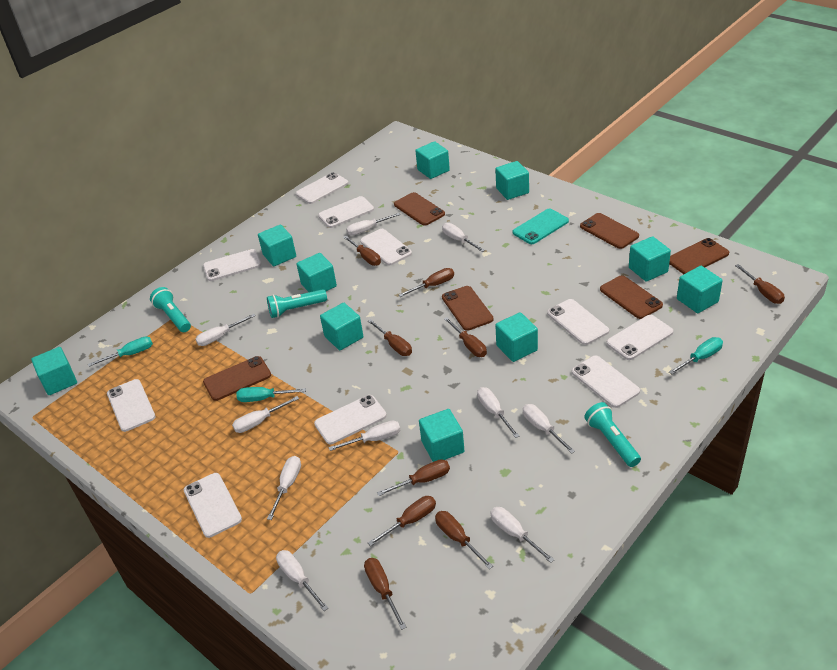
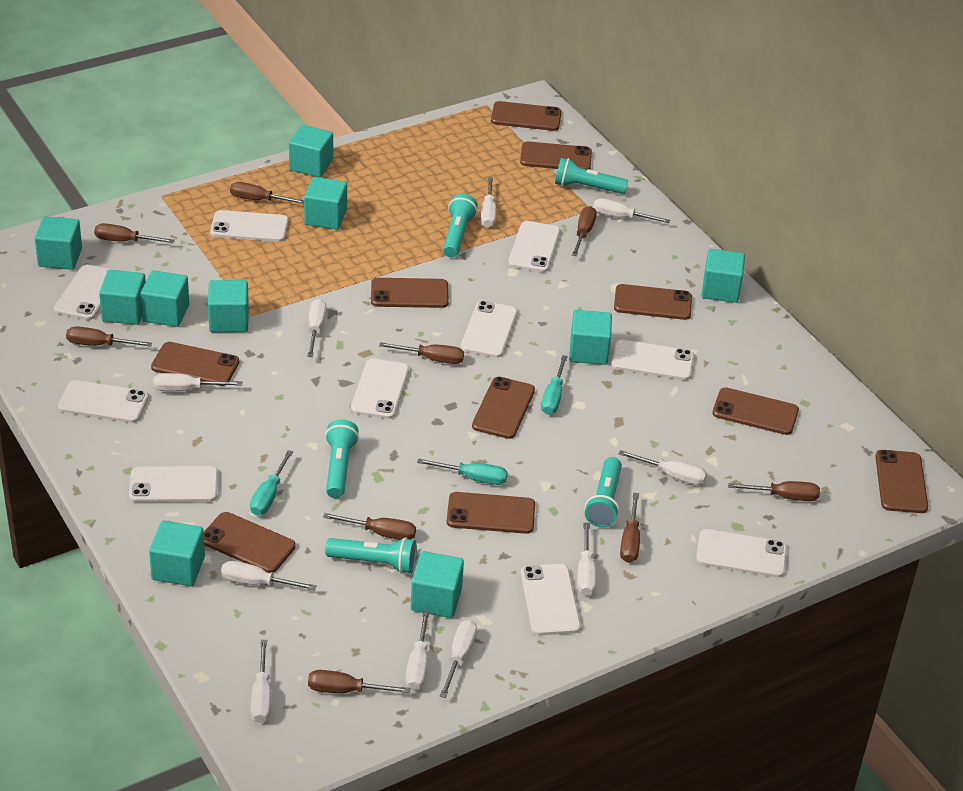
brown phone: 6 -> 10
turquoise flashlight: 3 -> 5
turquoise phone: 1 -> 0

